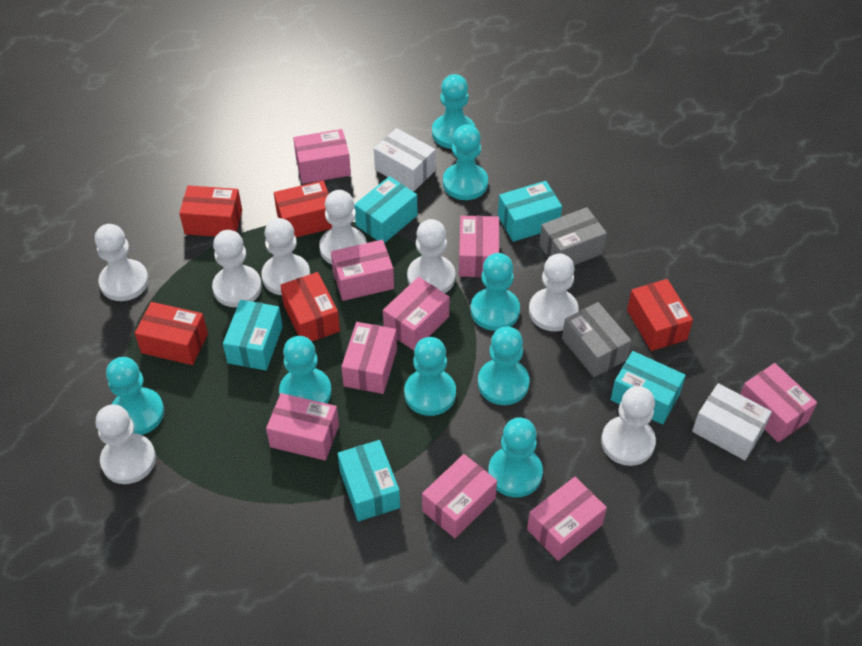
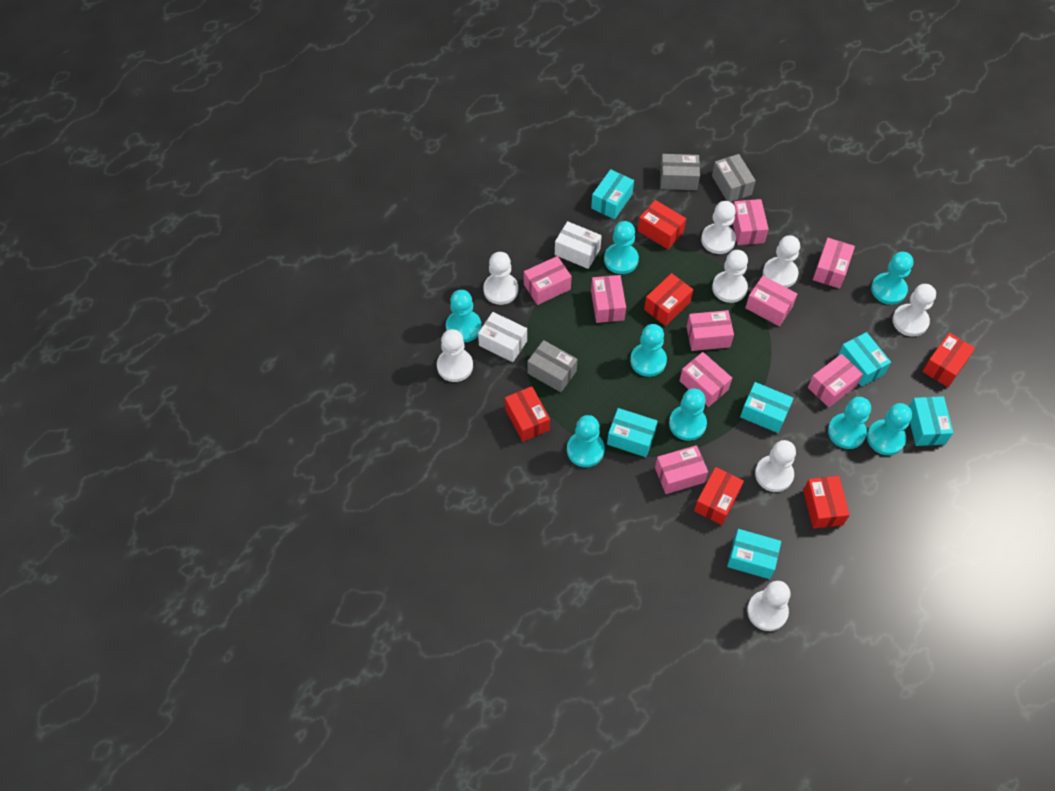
grey box: 2 -> 3
red box: 5 -> 6
turquoise box: 5 -> 6

